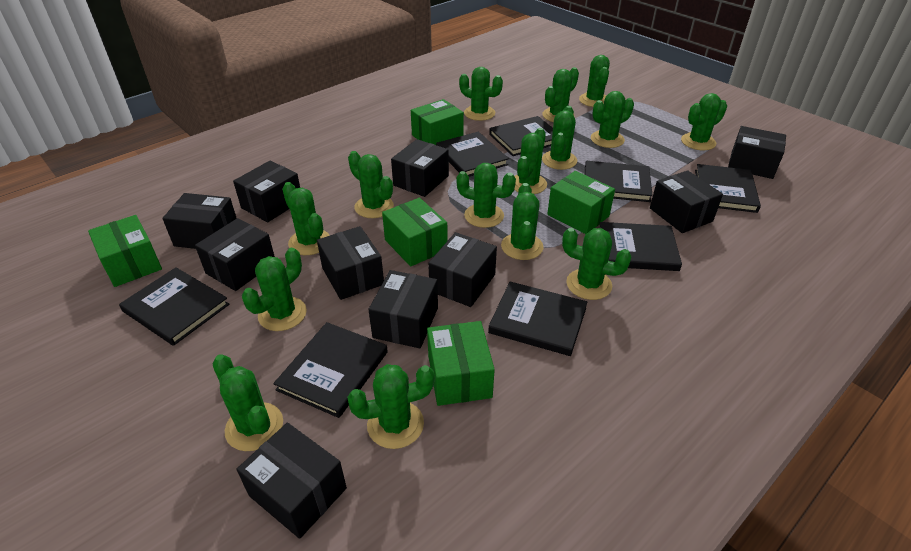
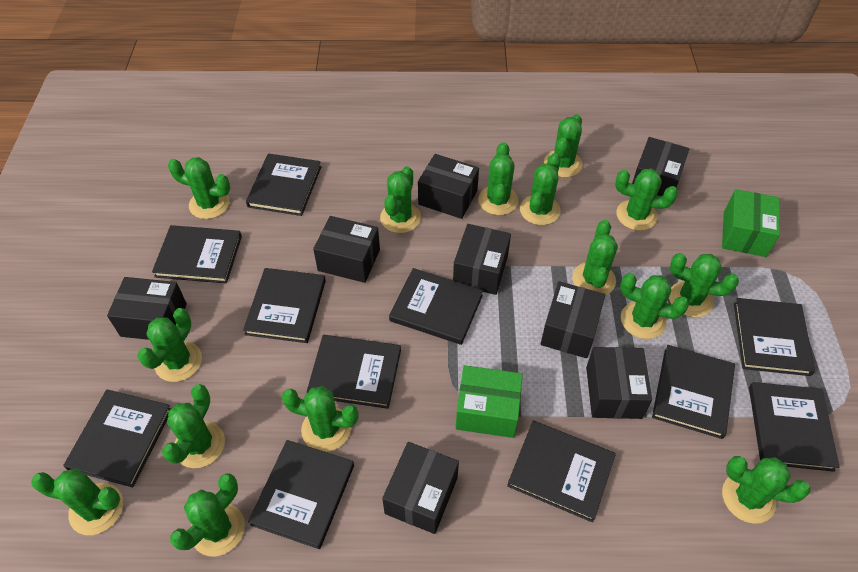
black book: 8 -> 11
black box: 10 -> 8
green box: 5 -> 2

